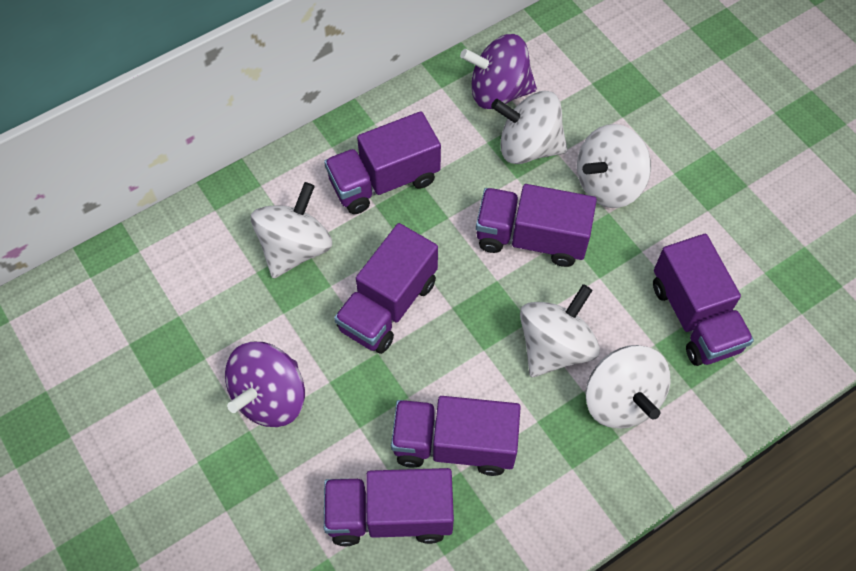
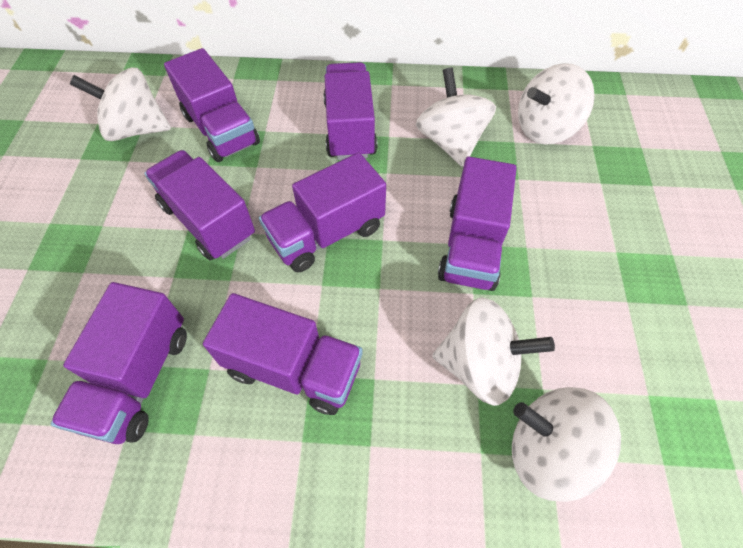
purple spinning top: 2 -> 0
purple truck: 6 -> 7

